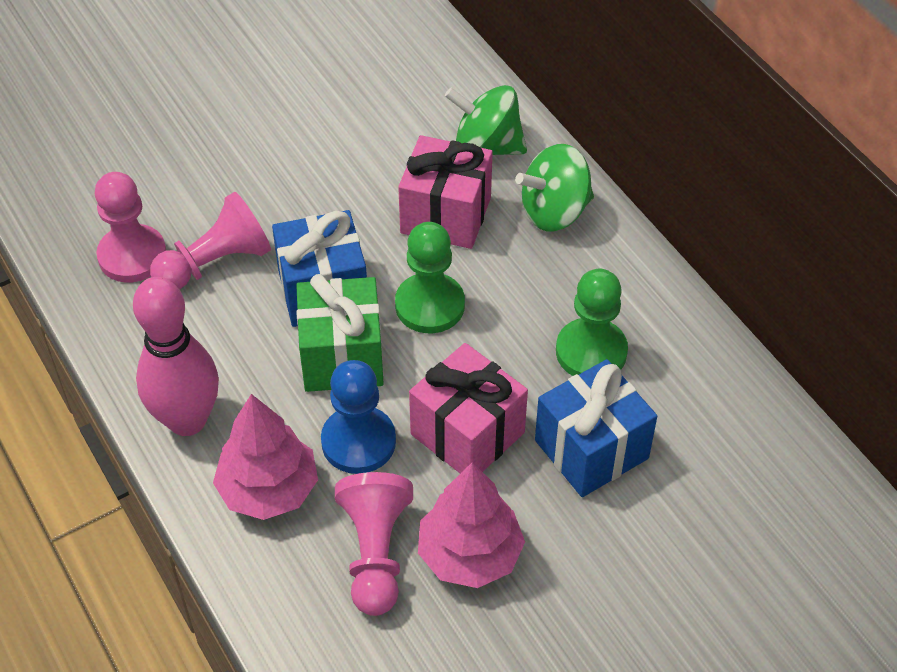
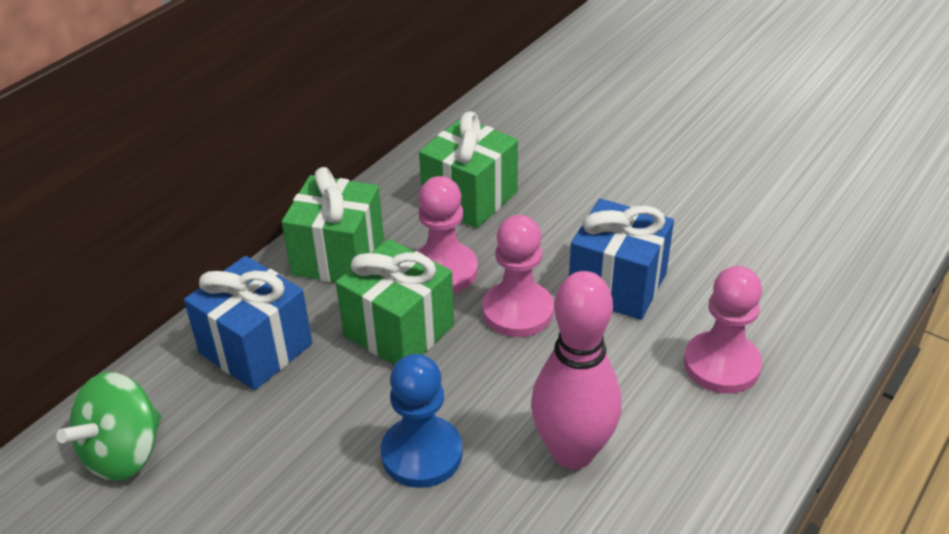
green gift: 1 -> 3
green pawn: 2 -> 0
green spinning top: 2 -> 1
pink gift: 2 -> 0
pink tree: 2 -> 0

